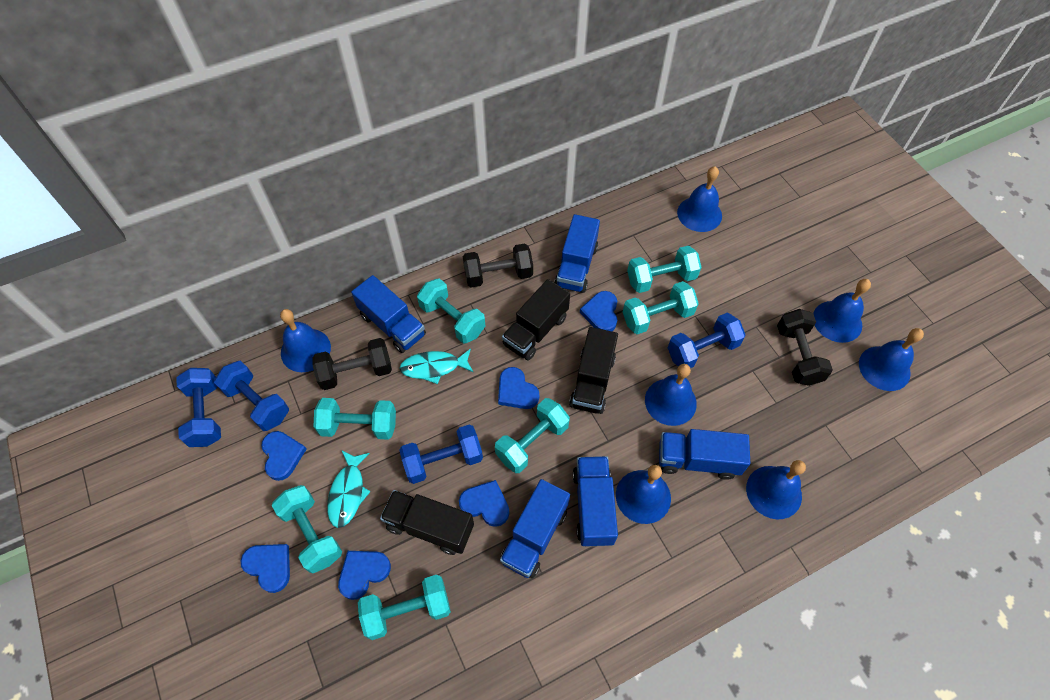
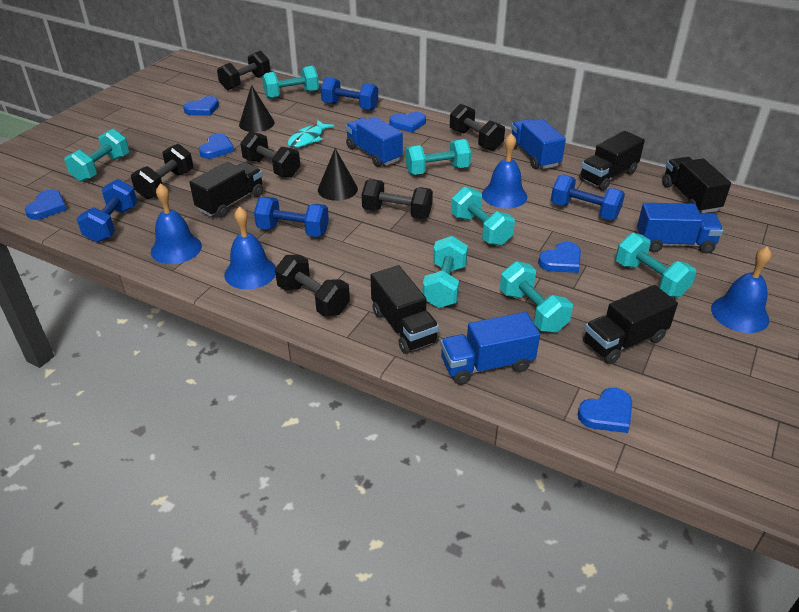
black cone: 0 -> 2
black dumbbell: 3 -> 6
black truck: 3 -> 5
blue bell: 7 -> 4
blue truck: 5 -> 4
turquoise fish: 2 -> 1

